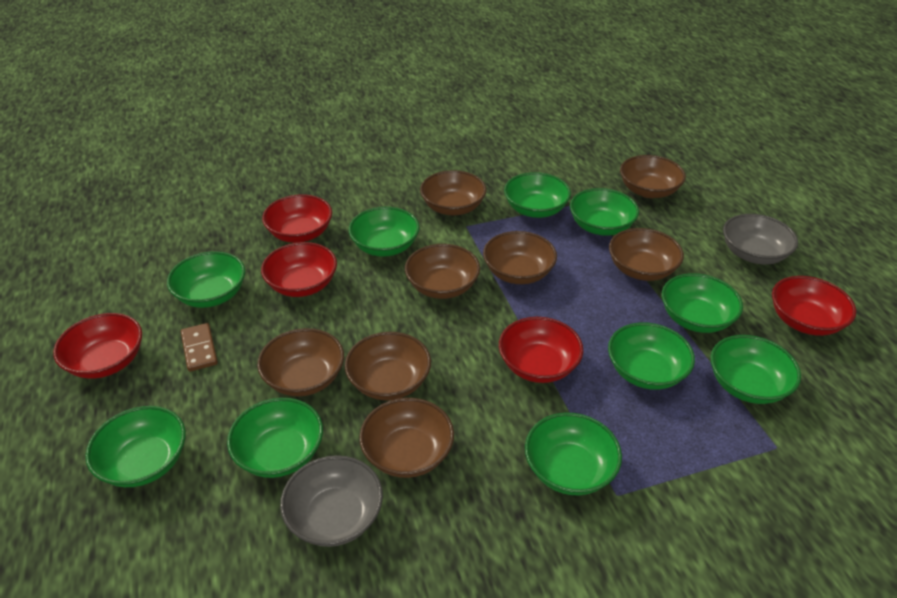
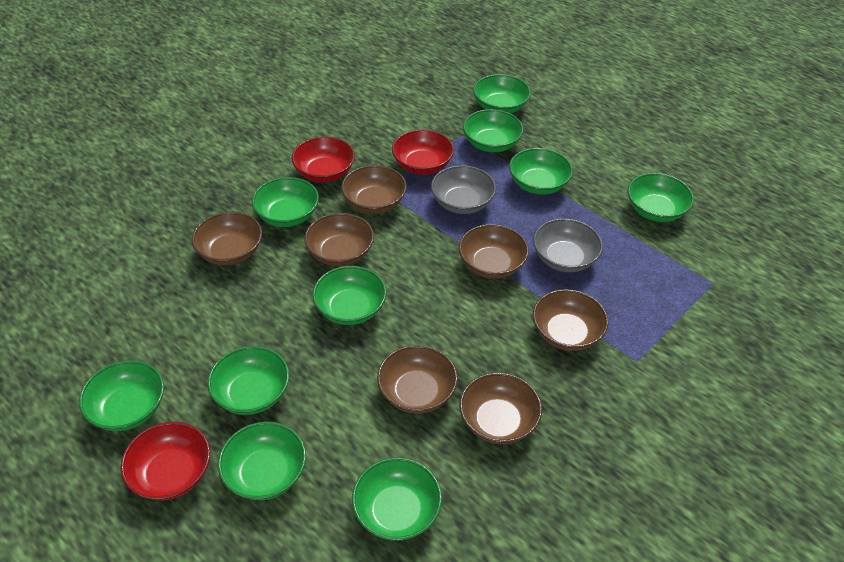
brown bowl: 8 -> 7
brown domino: 1 -> 0
red bowl: 5 -> 3

